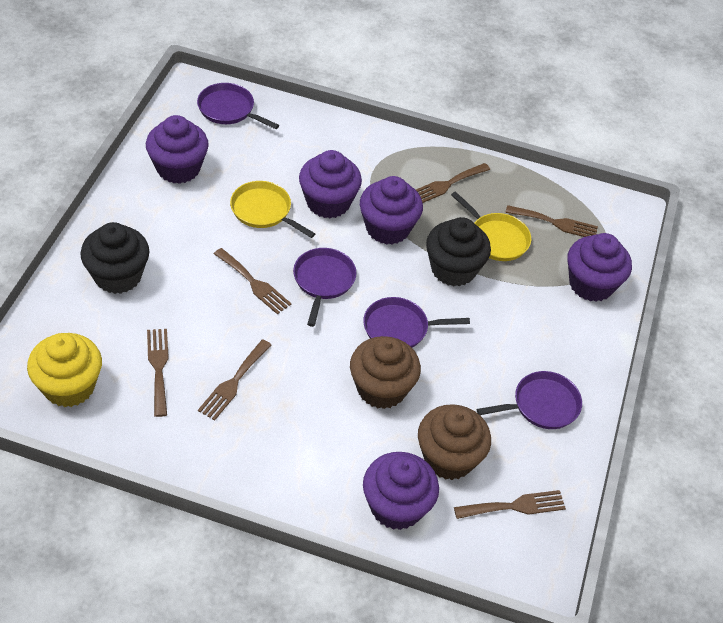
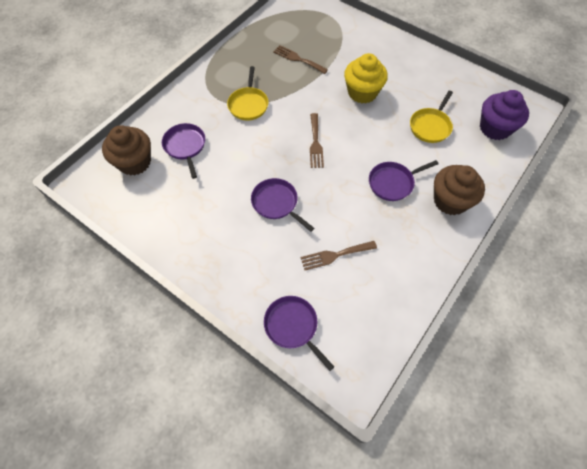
black cupcake: 2 -> 0
brown fork: 6 -> 3
purple cupcake: 5 -> 1

